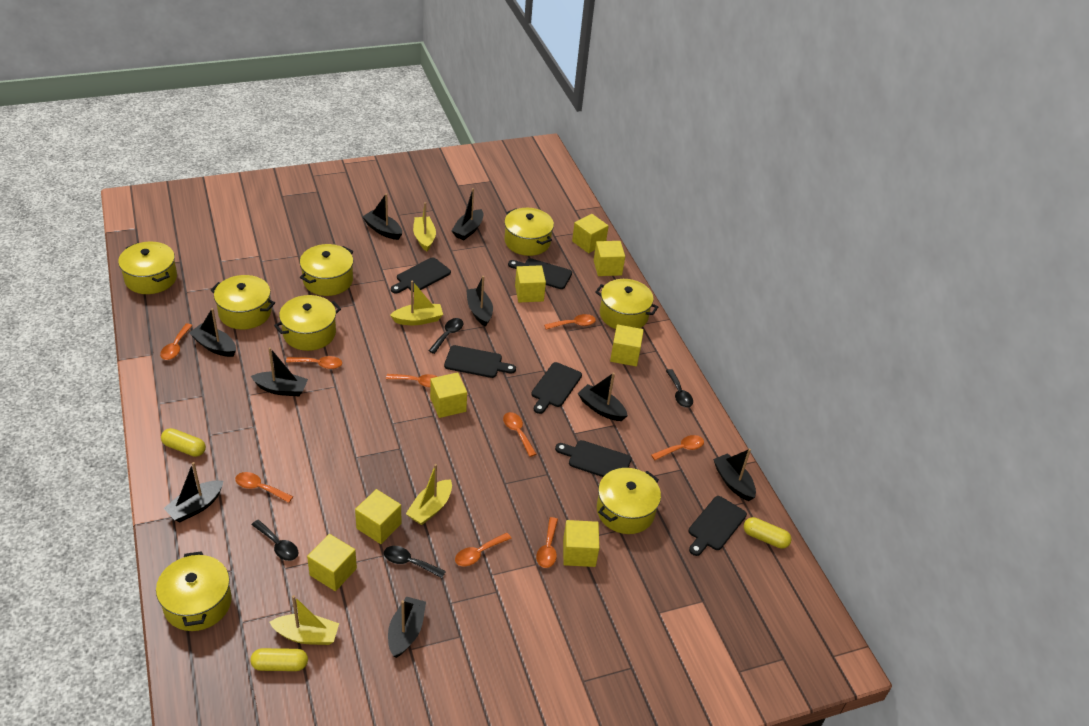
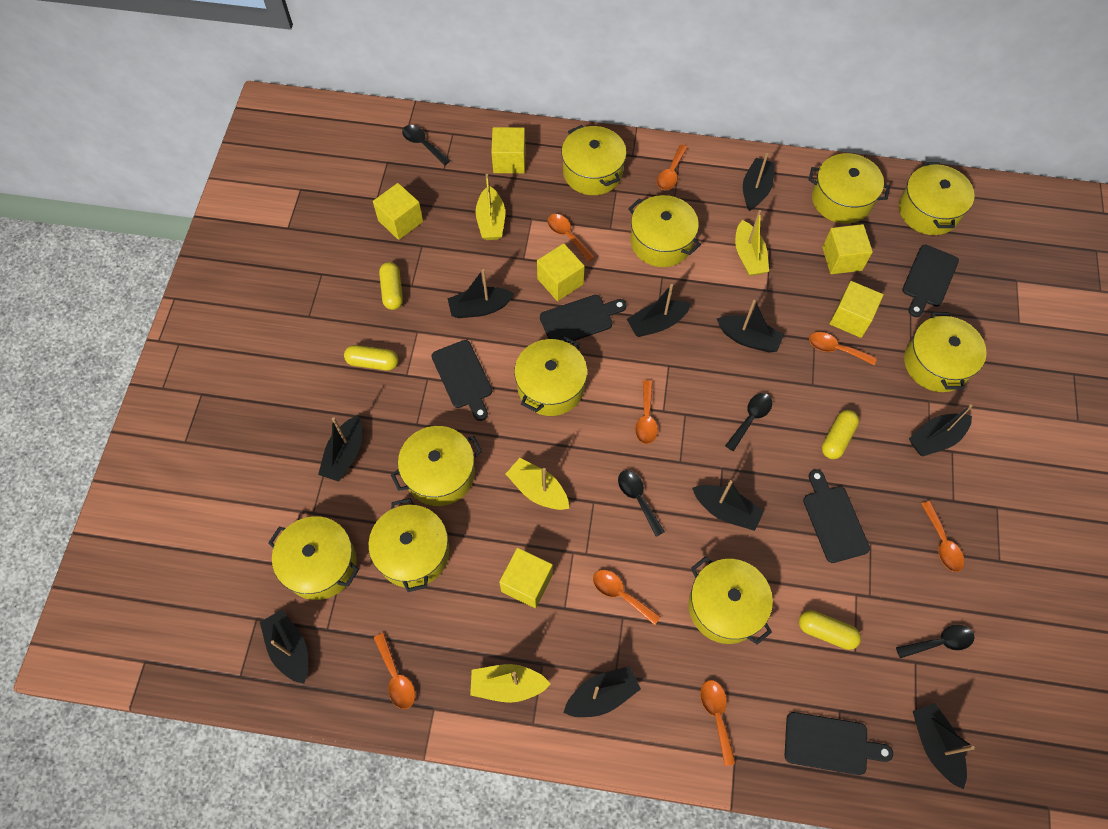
black boat: 9 -> 10
black cutting board: 6 -> 5
orange spoon: 9 -> 8
yellow capsule: 3 -> 4
yellow cube: 8 -> 6
yellow pot: 8 -> 10

